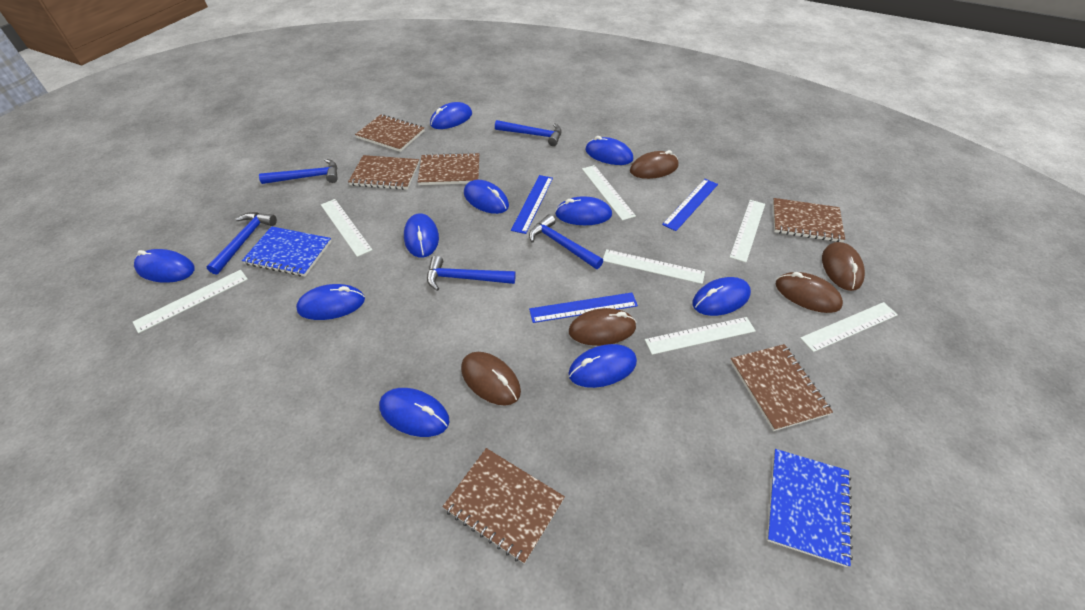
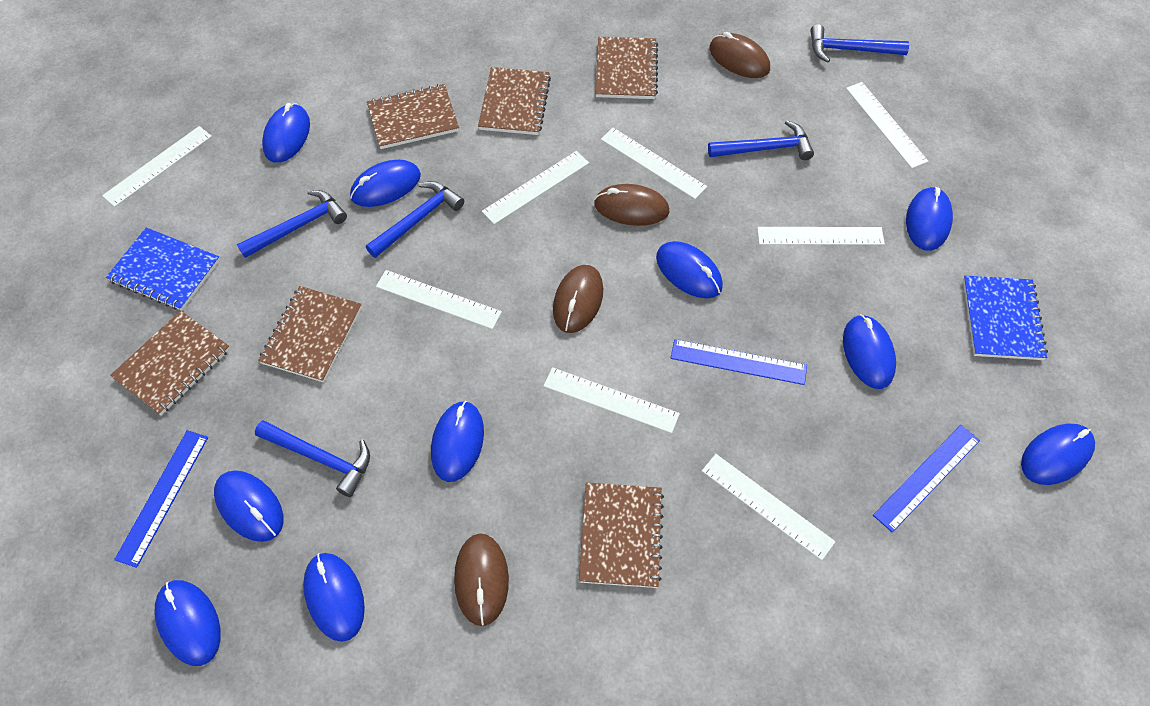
brown mouse: 5 -> 4
white ruler: 7 -> 8

